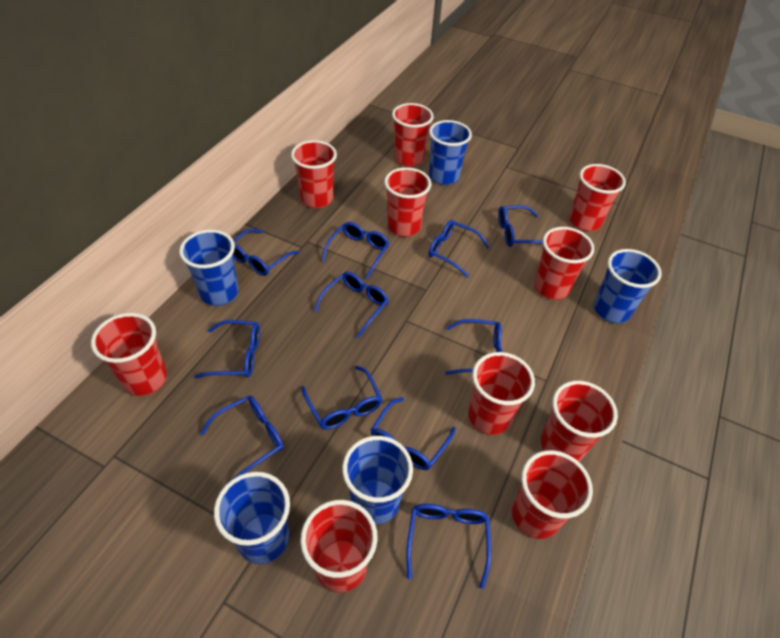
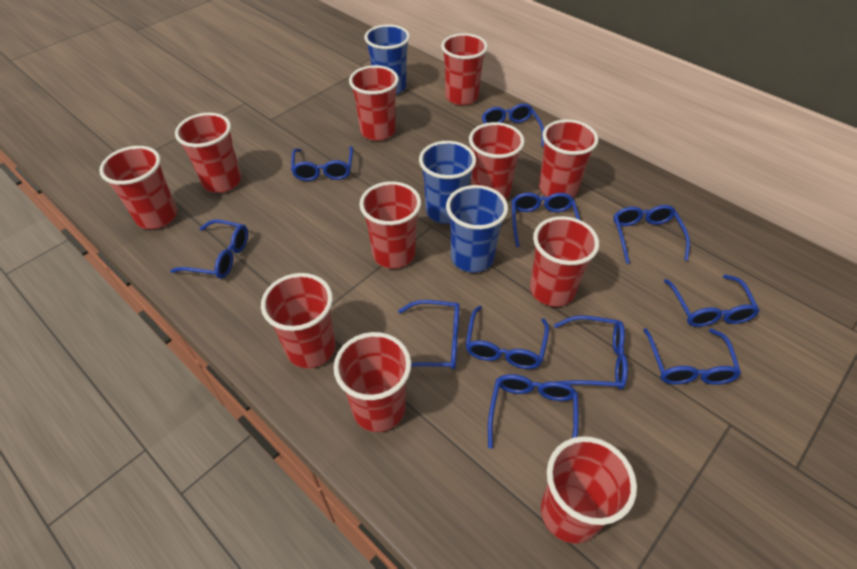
blue cup: 5 -> 3
red cup: 10 -> 11

